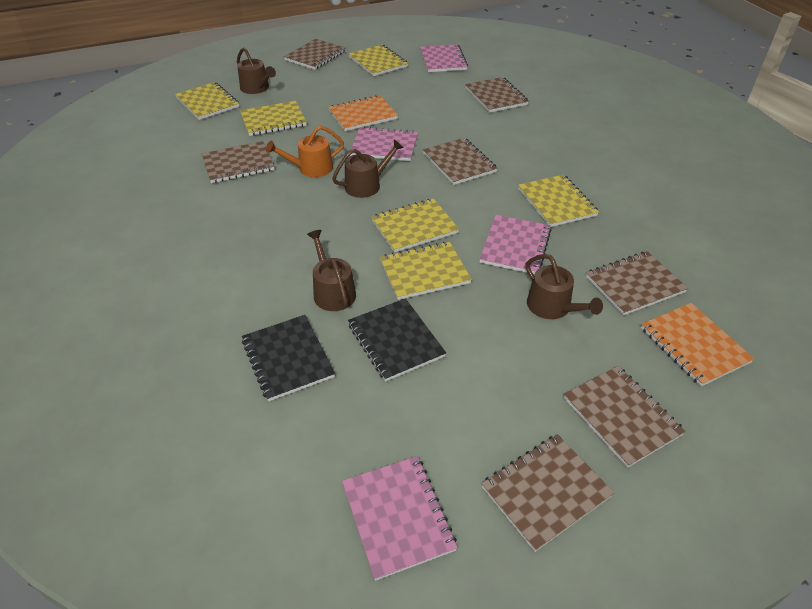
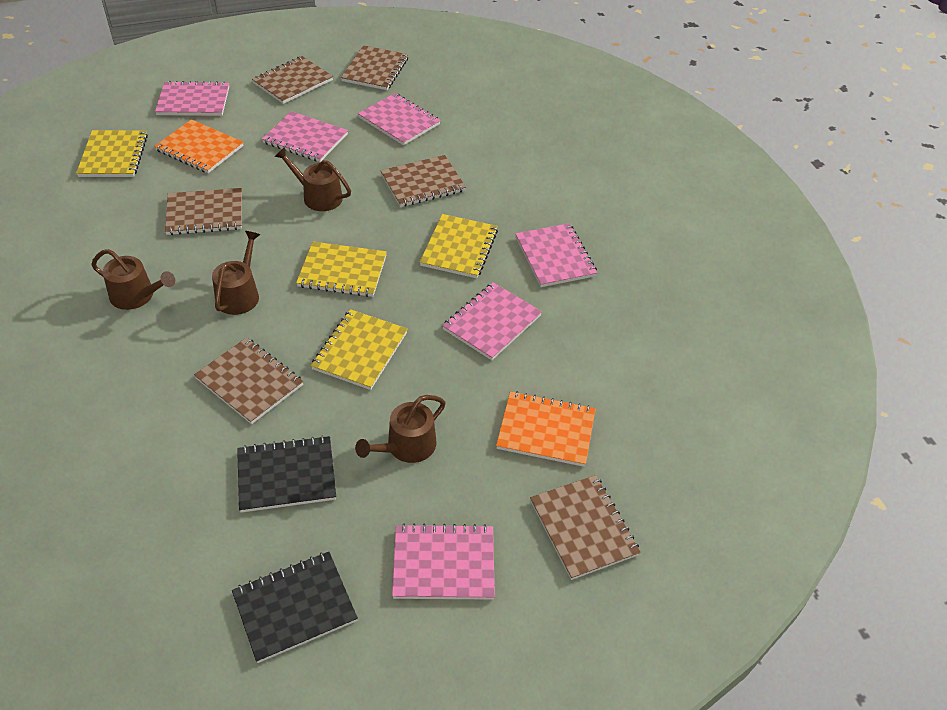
brown notebook: 7 -> 6
orange watering can: 1 -> 0
pink notebook: 4 -> 6
yellow notebook: 6 -> 4

